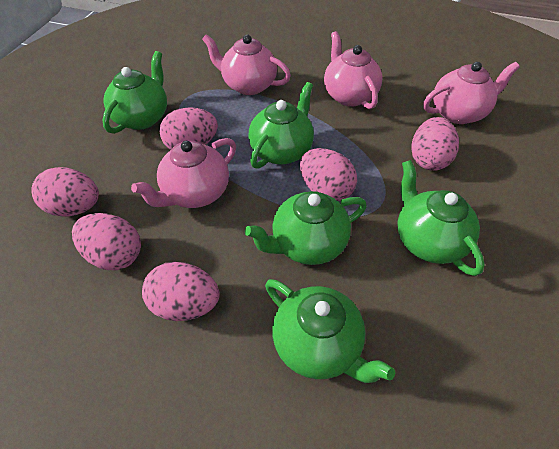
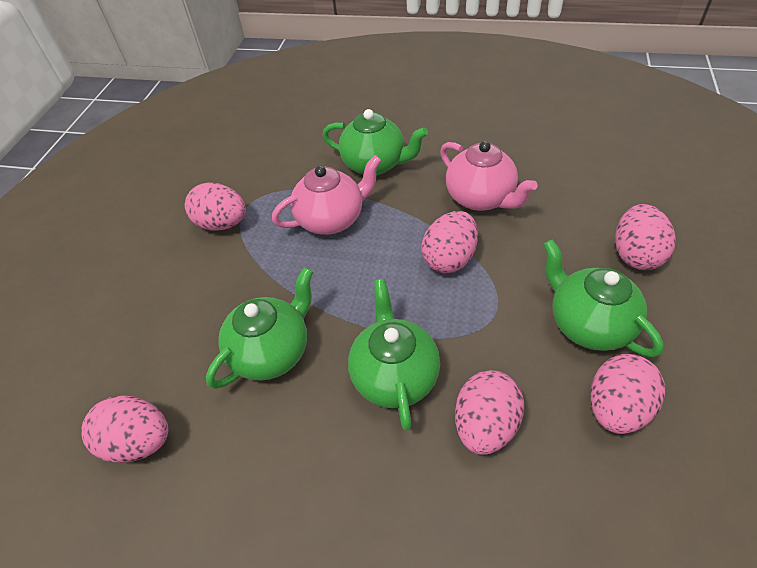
green teapot: 5 -> 4
pink teapot: 4 -> 2

